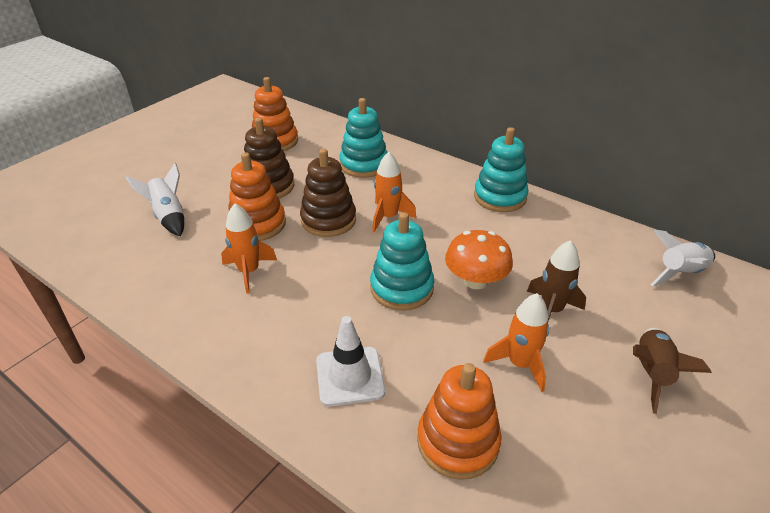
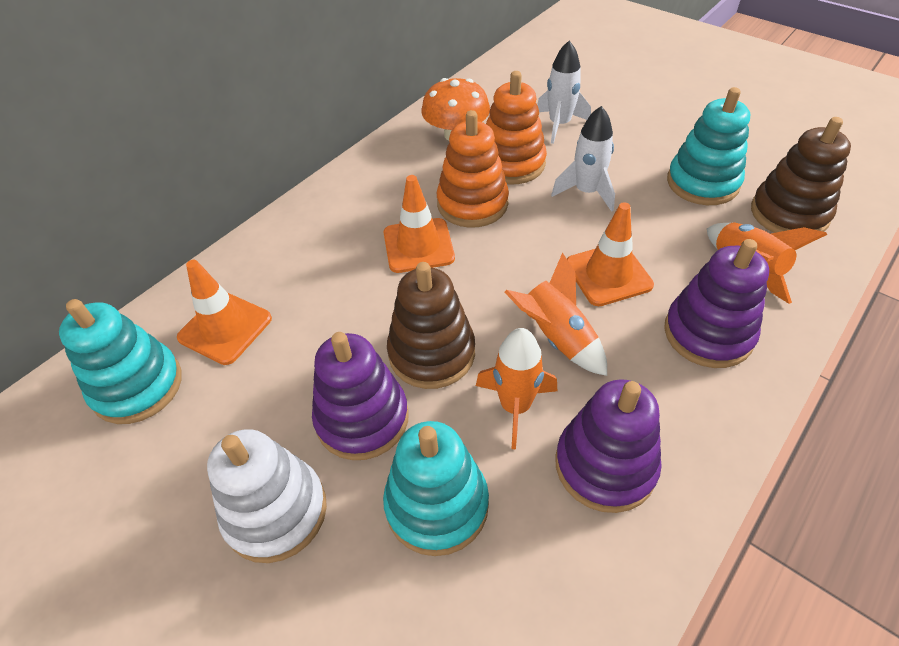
brown rocket: 2 -> 0
orange stacking toy: 3 -> 2
orange traffic cone: 0 -> 3
purple stacking toy: 0 -> 3
white stacking toy: 0 -> 1
white traffic cone: 1 -> 0

